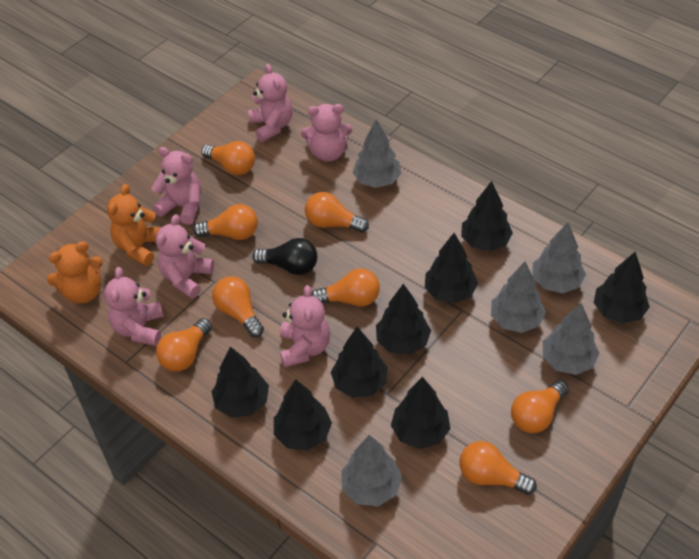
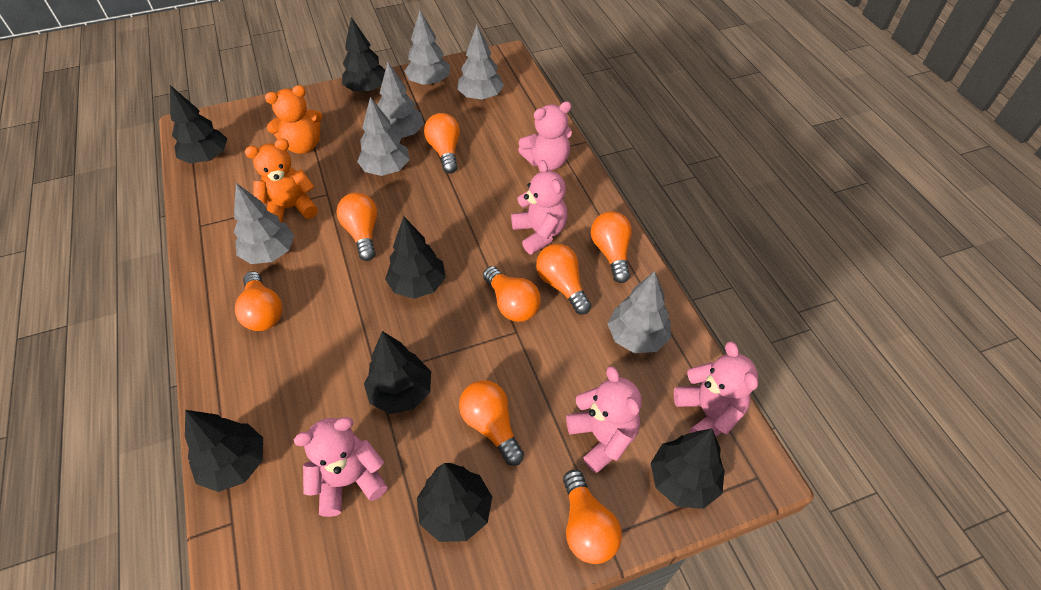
black light bulb: 1 -> 0
black tree: 8 -> 7
grey tree: 5 -> 6
pink teddy bear: 6 -> 5

